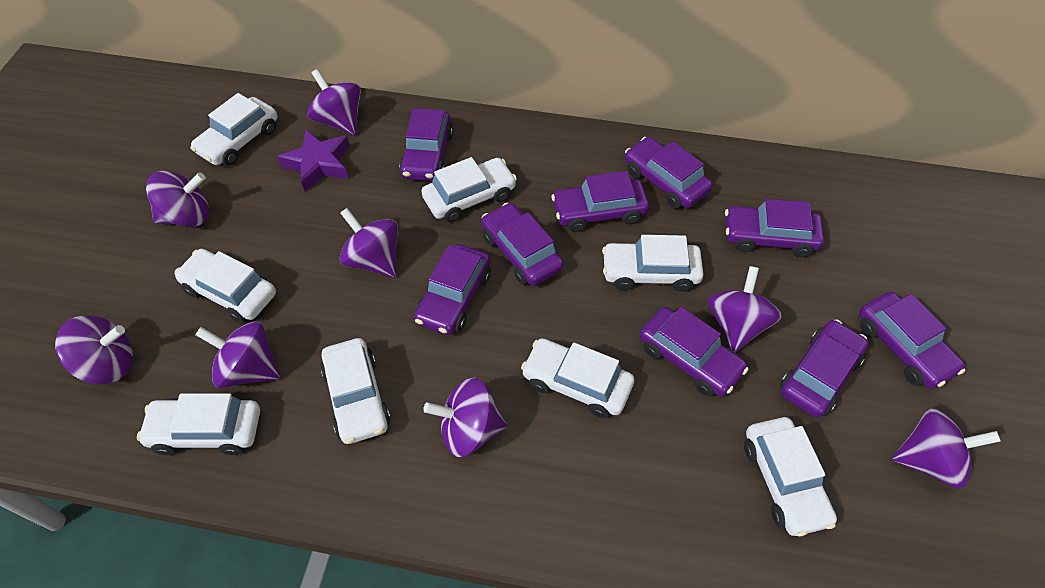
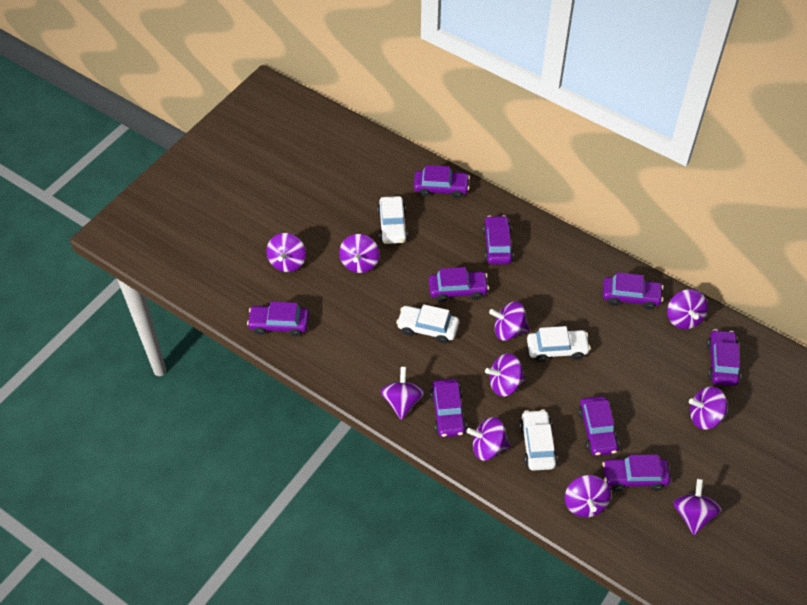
purple spinning top: 8 -> 10
purple star: 1 -> 0
white car: 8 -> 4

